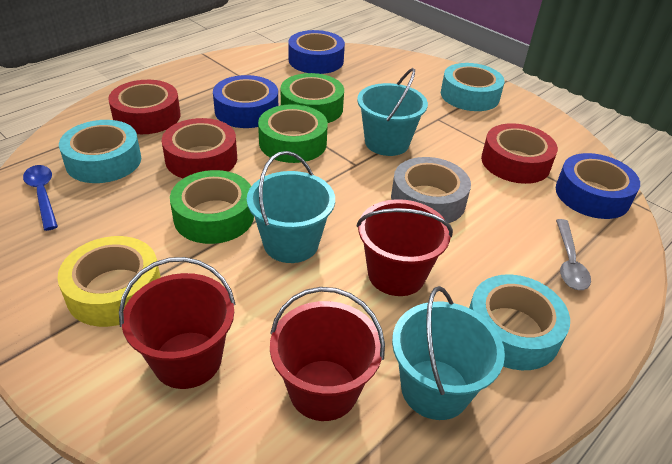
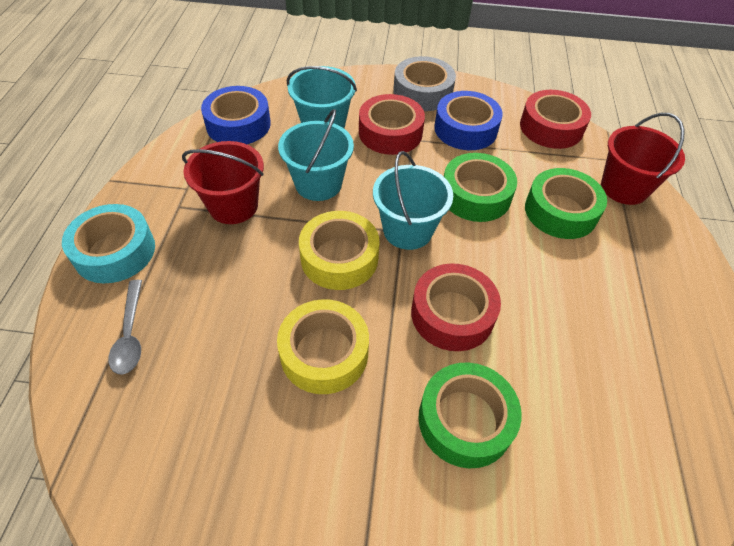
blue spoon: 1 -> 0
blue tape: 3 -> 2
red bucket: 3 -> 2
turquoise tape: 3 -> 1
yellow tape: 1 -> 2

